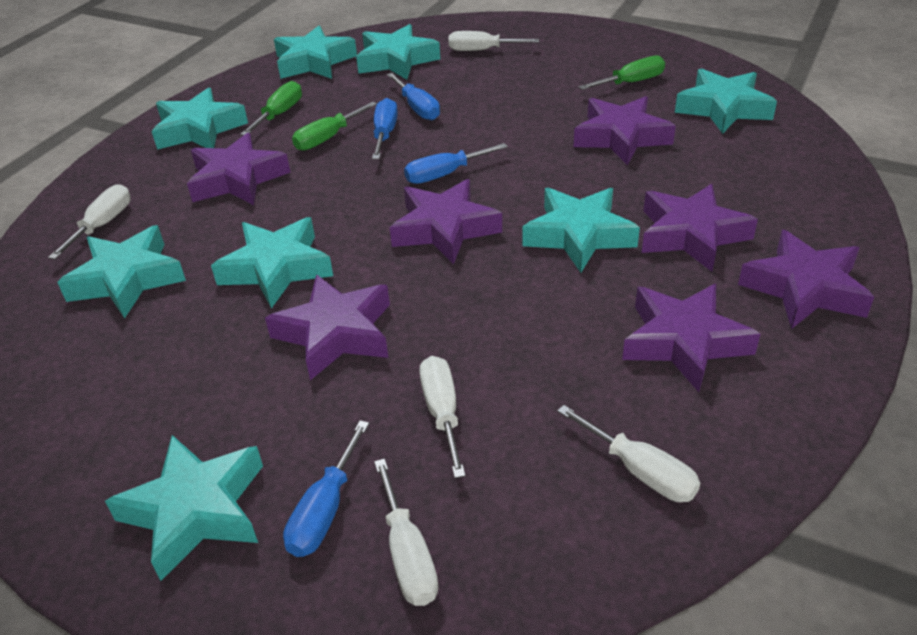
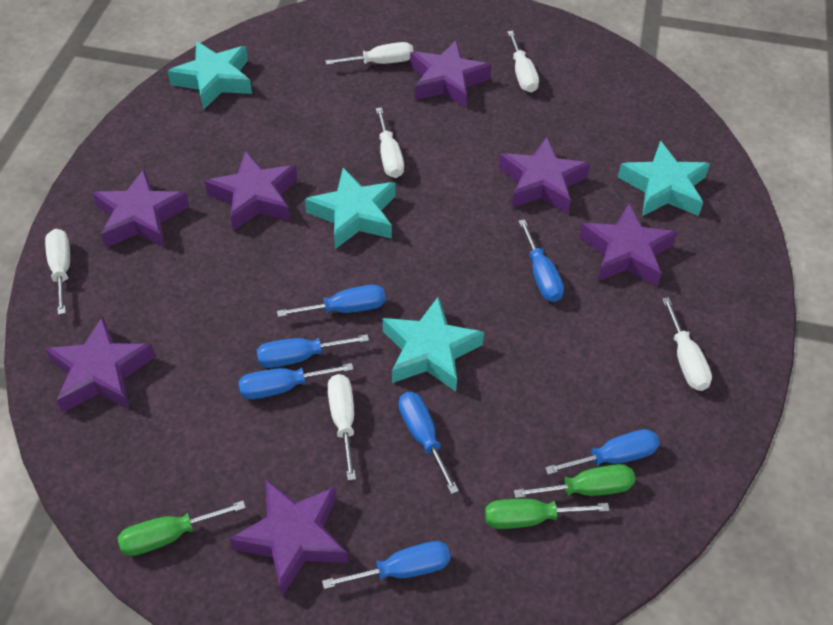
blue screwdriver: 4 -> 7
turquoise star: 8 -> 4
white screwdriver: 5 -> 6

